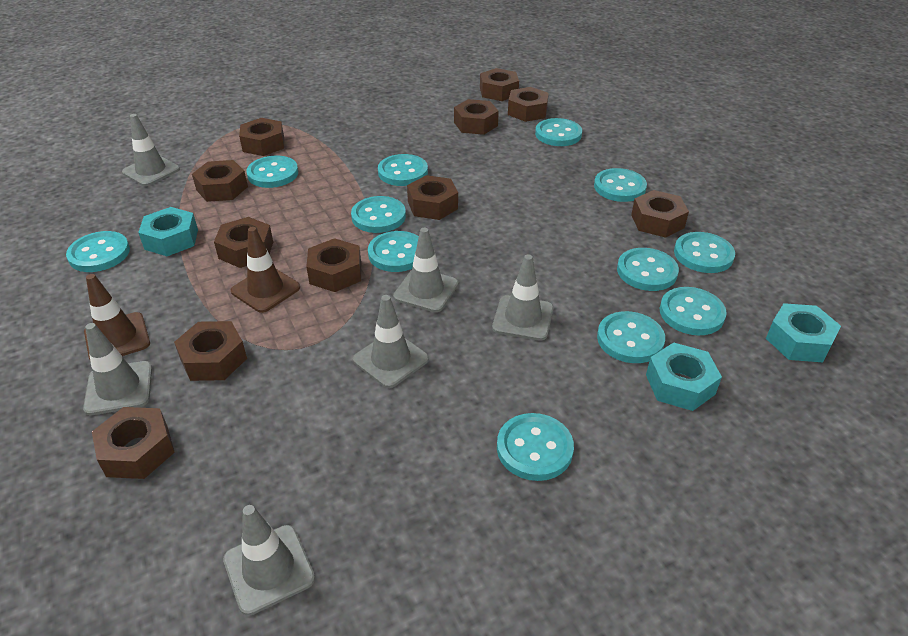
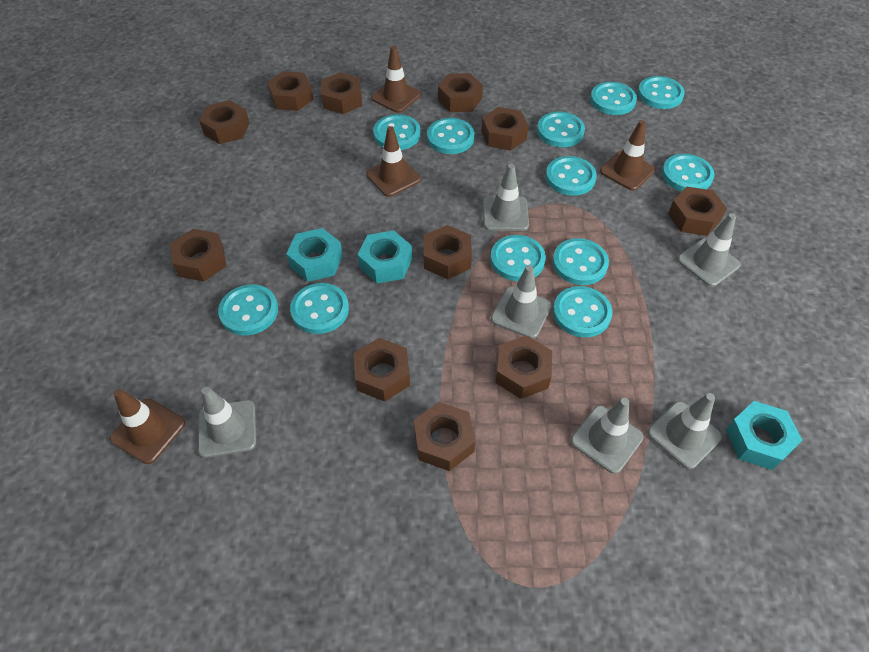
brown traffic cone: 2 -> 4

